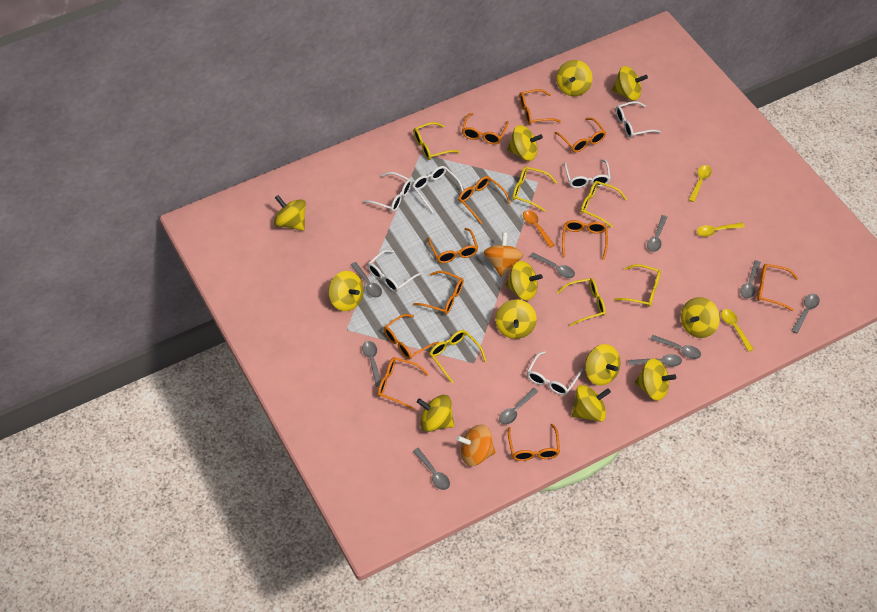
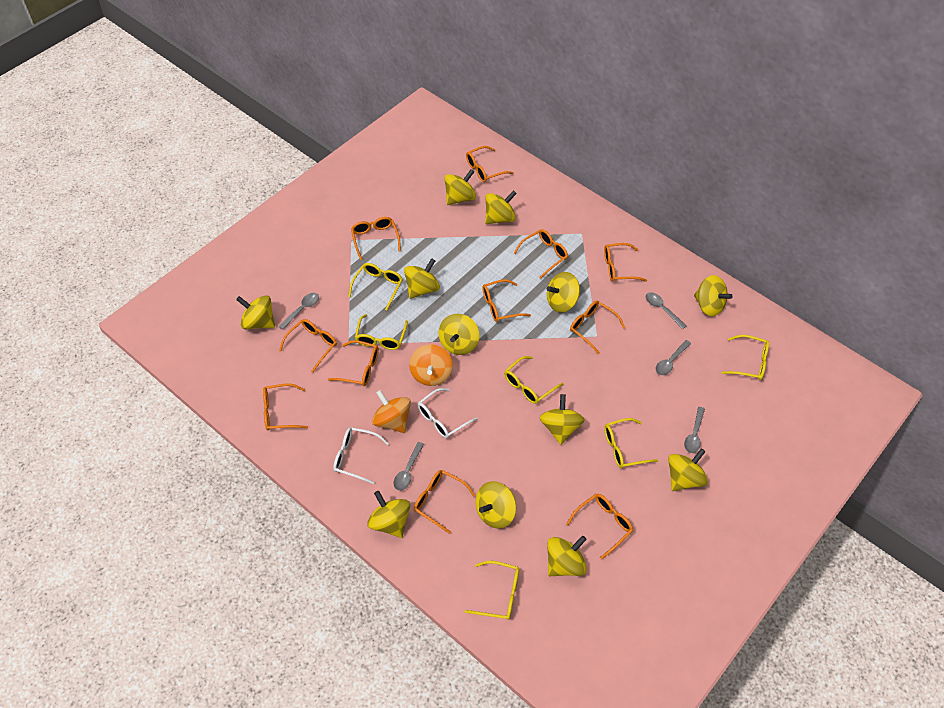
grey spoon: 10 -> 5
orange spoon: 1 -> 0
white glasses: 6 -> 2
yellow spoon: 3 -> 0

